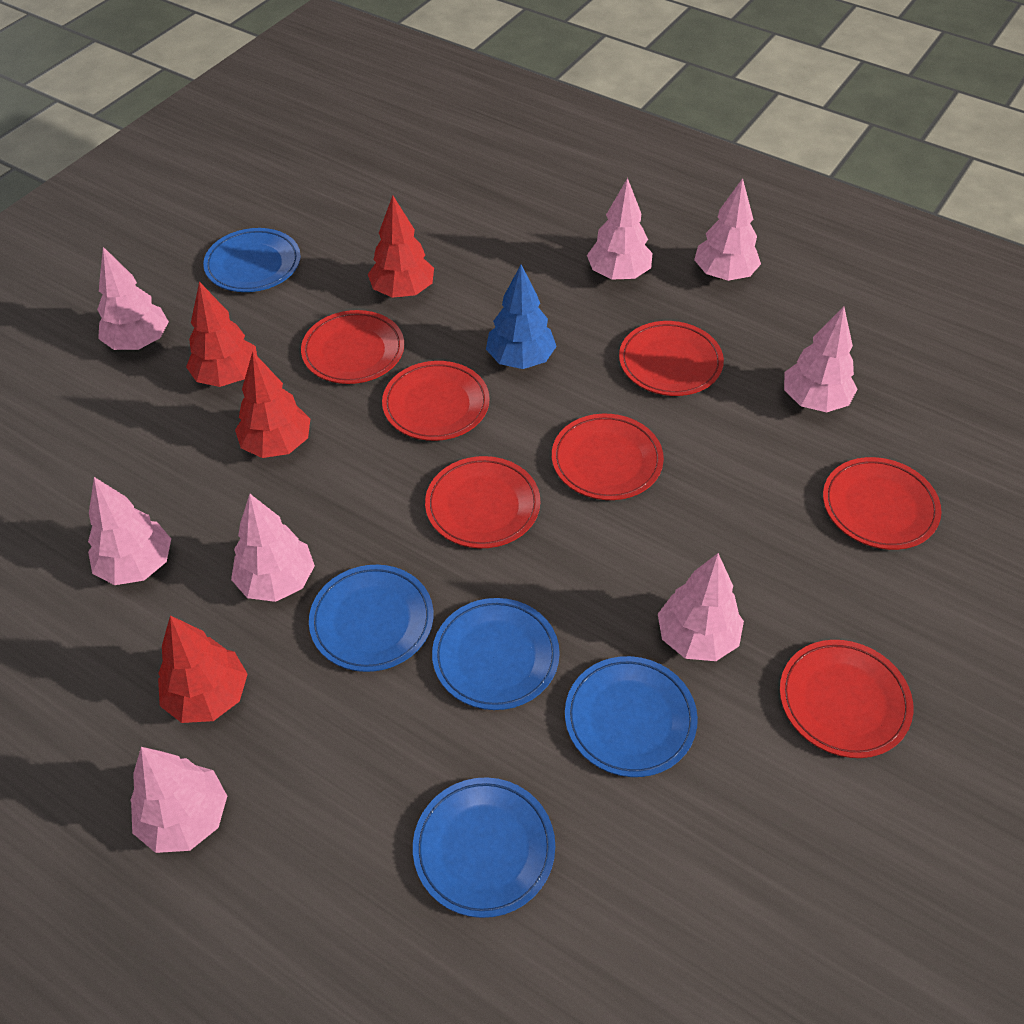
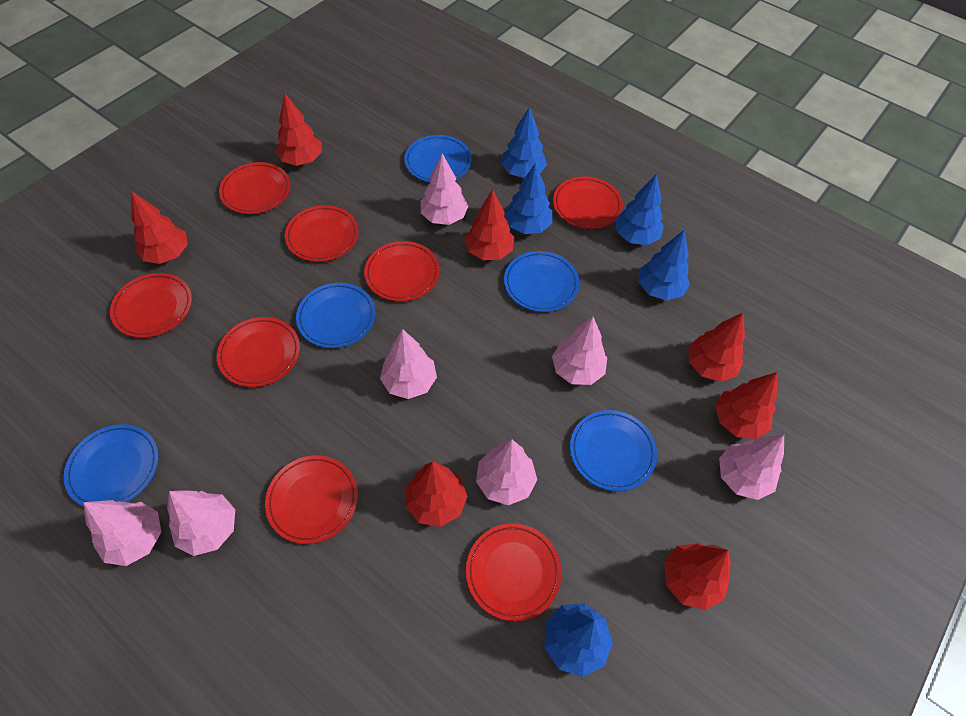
blue tree: 1 -> 5
pink tree: 8 -> 7
red plate: 7 -> 8
red tree: 4 -> 7

